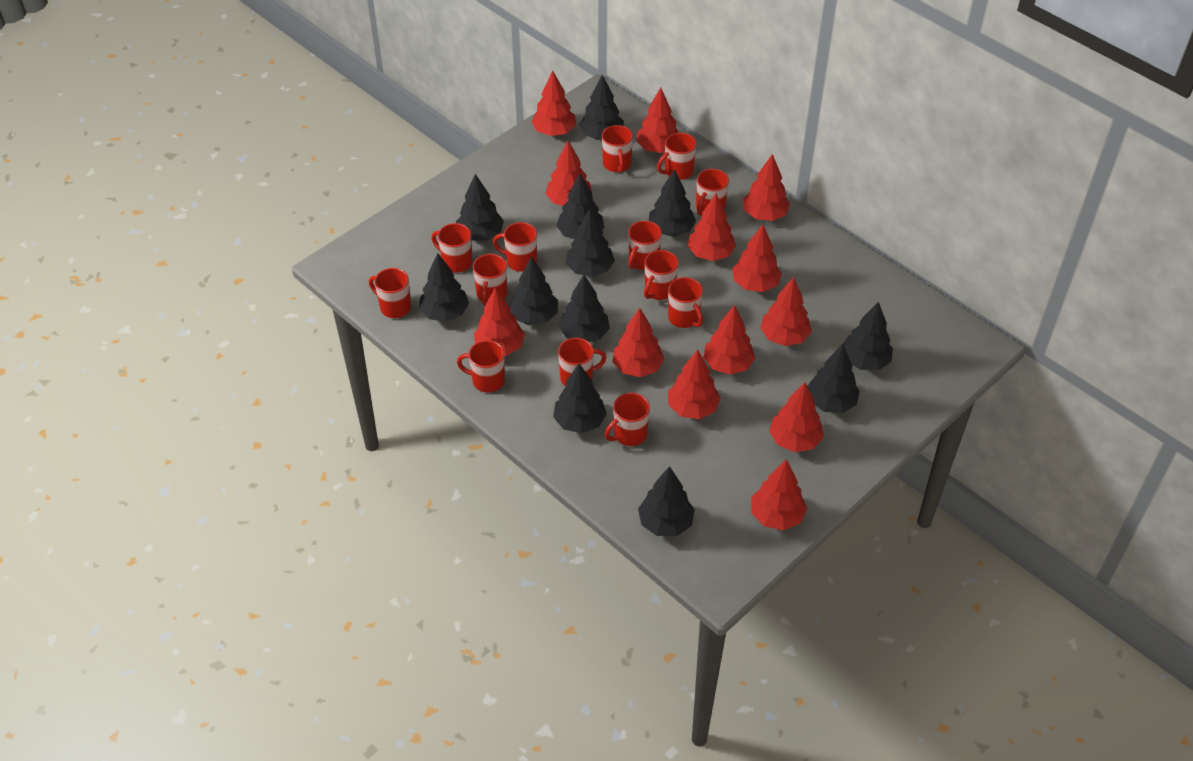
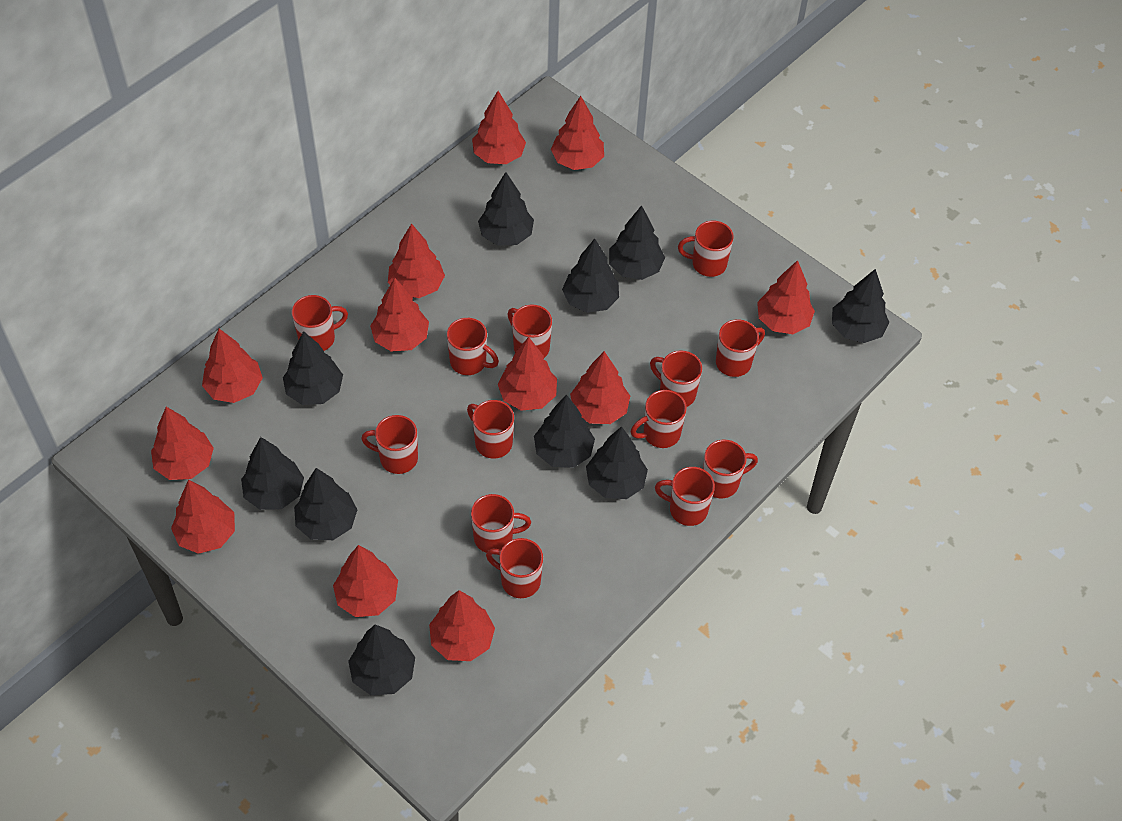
black tree: 12 -> 10
red tree: 13 -> 12

